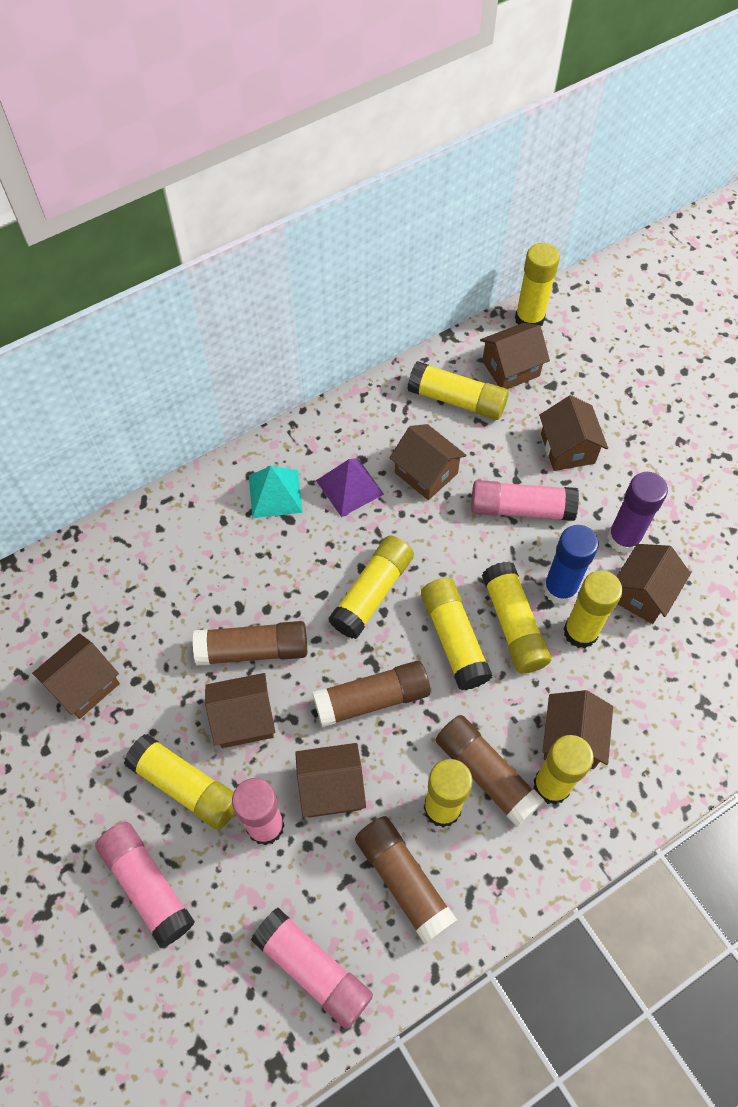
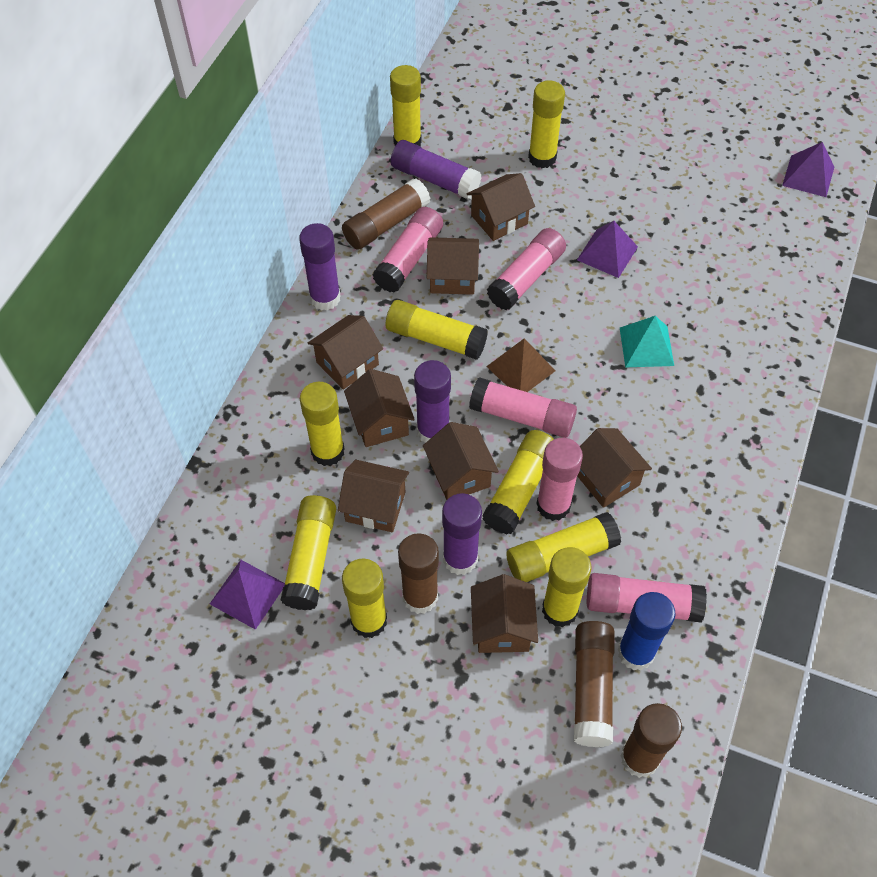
brown pyramid: 0 -> 1
pink glue stick: 4 -> 5
purple glue stick: 1 -> 4
purple pyramid: 1 -> 3

